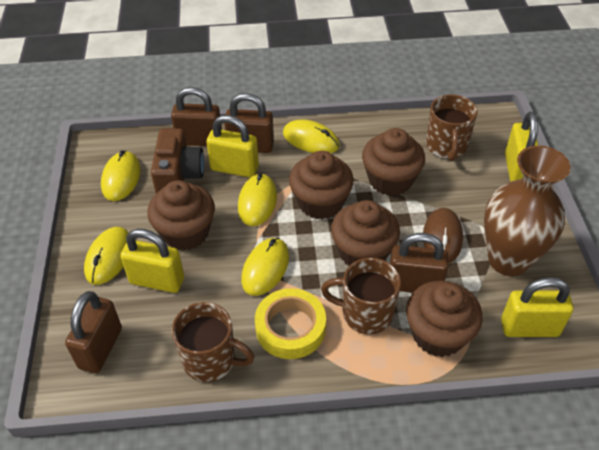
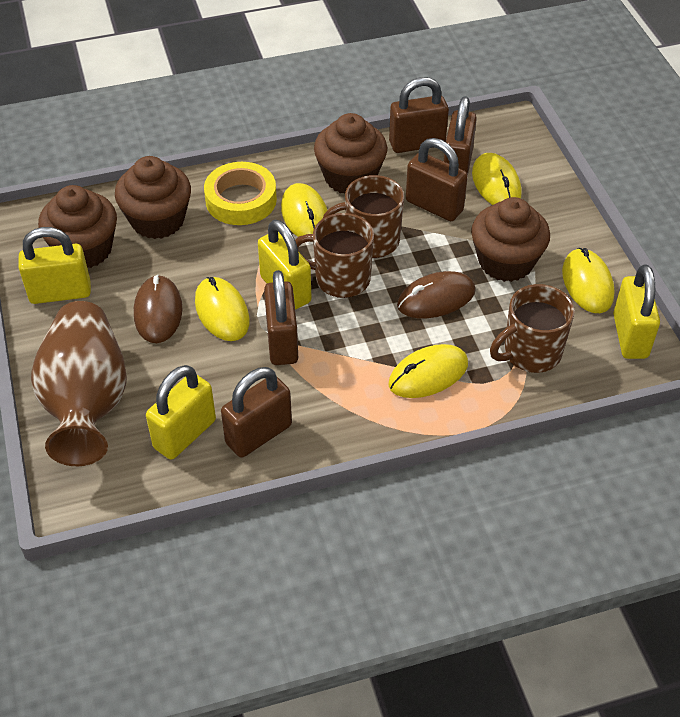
brown camera: 1 -> 0
brown cupcake: 5 -> 4
brown mouse: 1 -> 2
brown padlock: 4 -> 5

